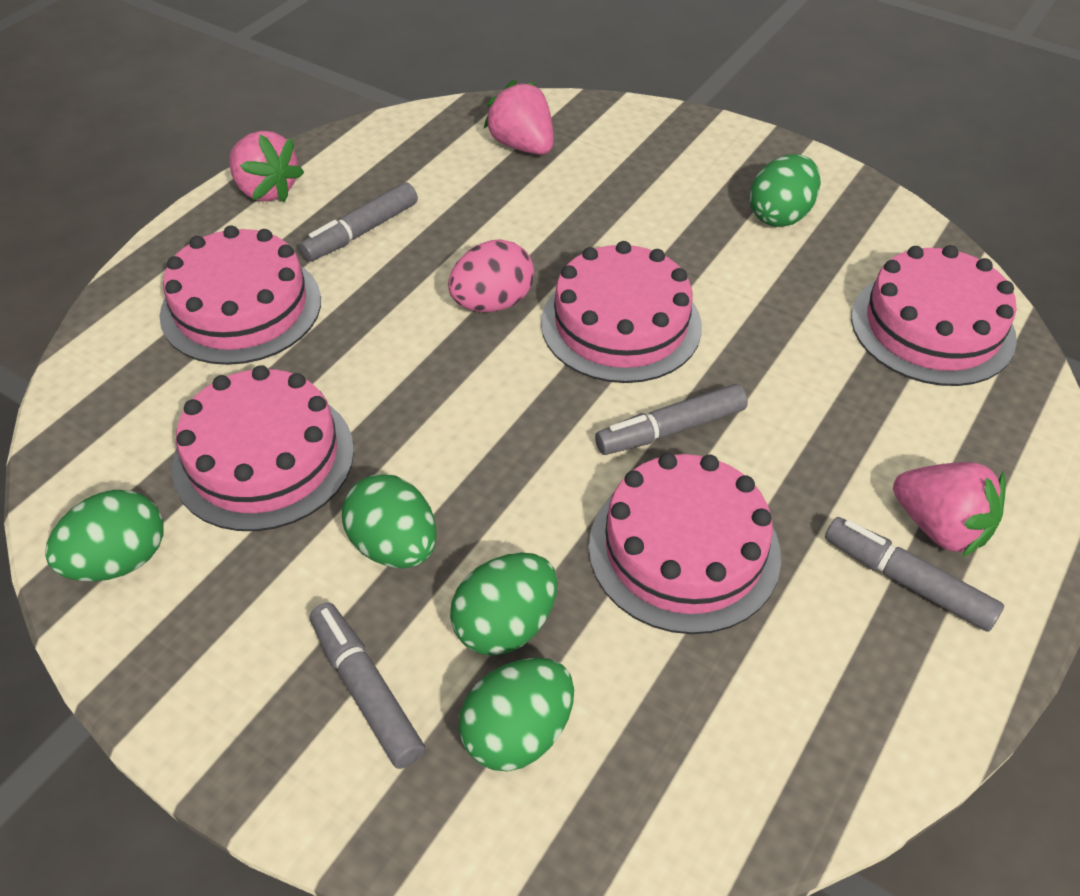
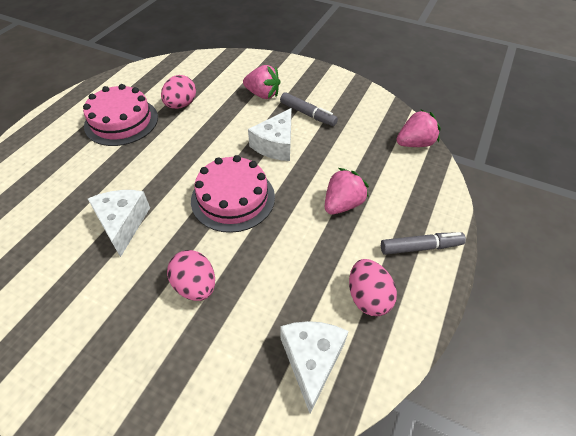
green egg: 5 -> 0
grey marker: 4 -> 2
pink cake: 5 -> 2
pink egg: 1 -> 3
white cheese: 0 -> 3

